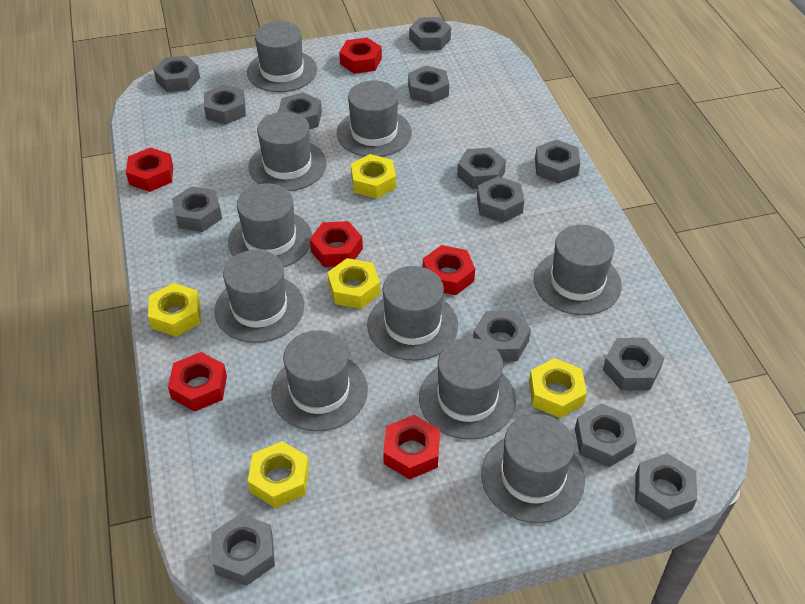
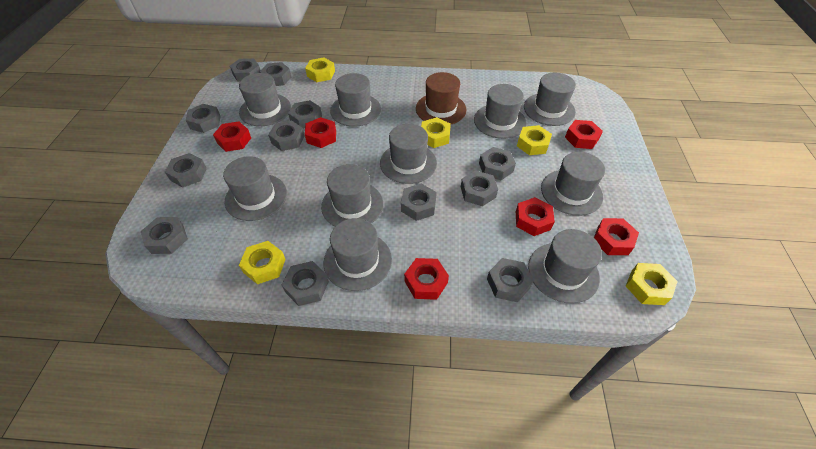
brown hat: 0 -> 1
grey nut: 14 -> 12

